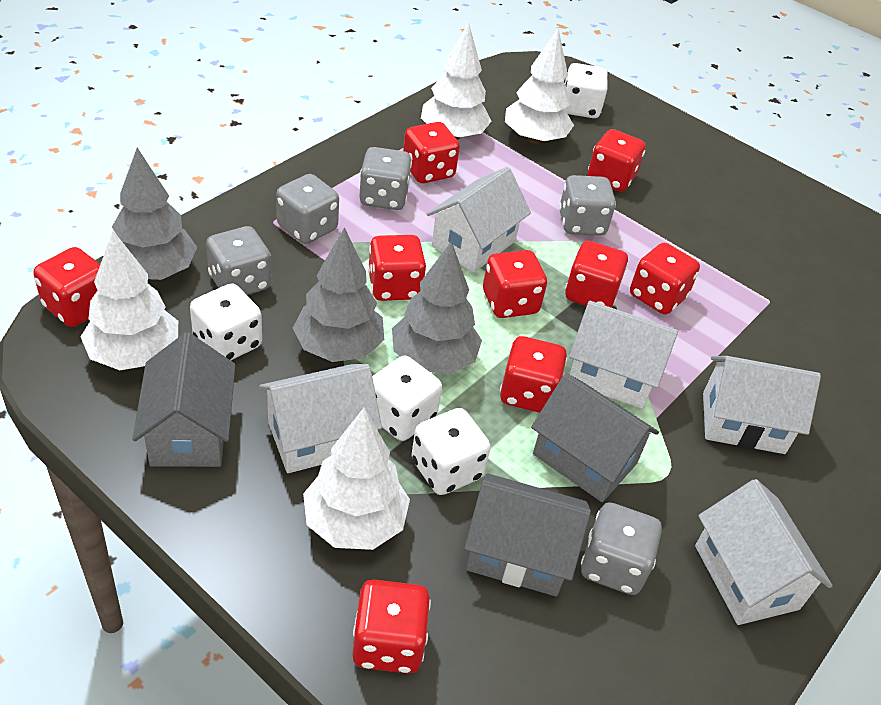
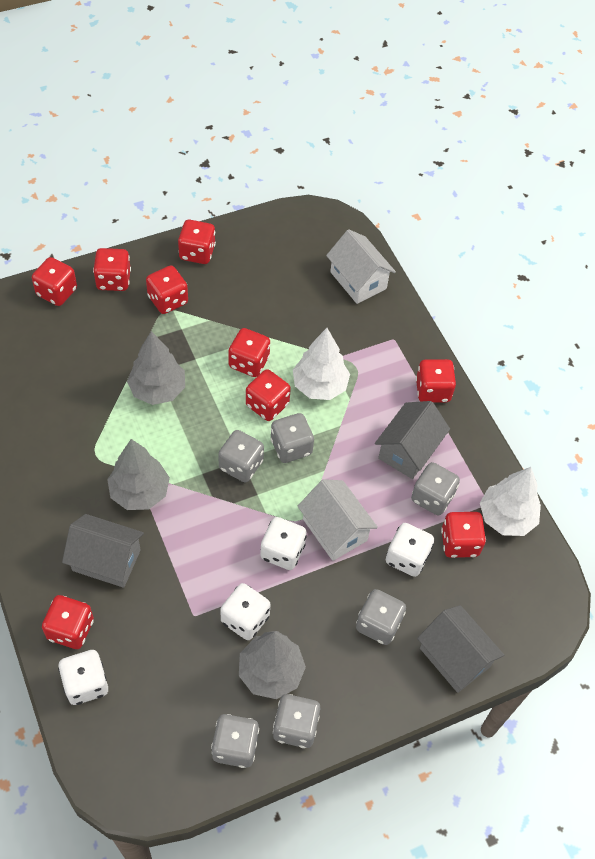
grey dice: 5 -> 6
white house: 5 -> 2
white tree: 4 -> 2

